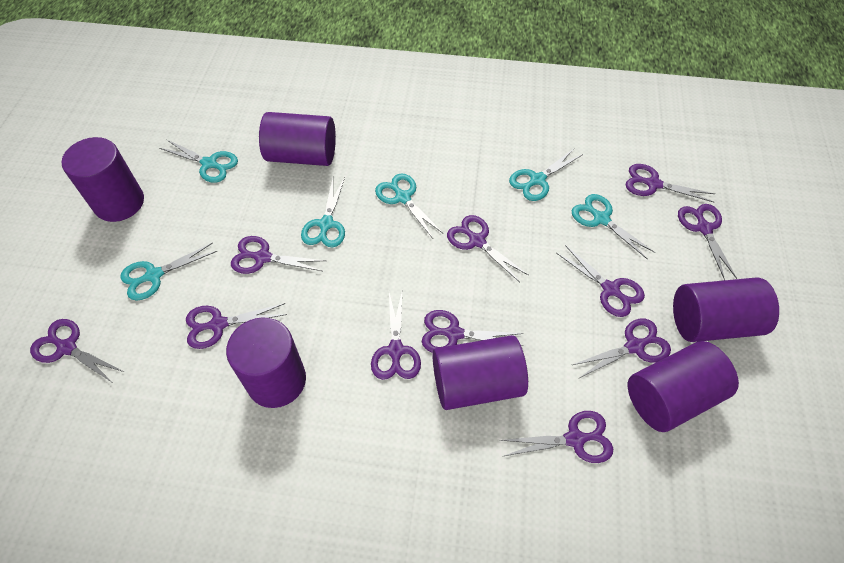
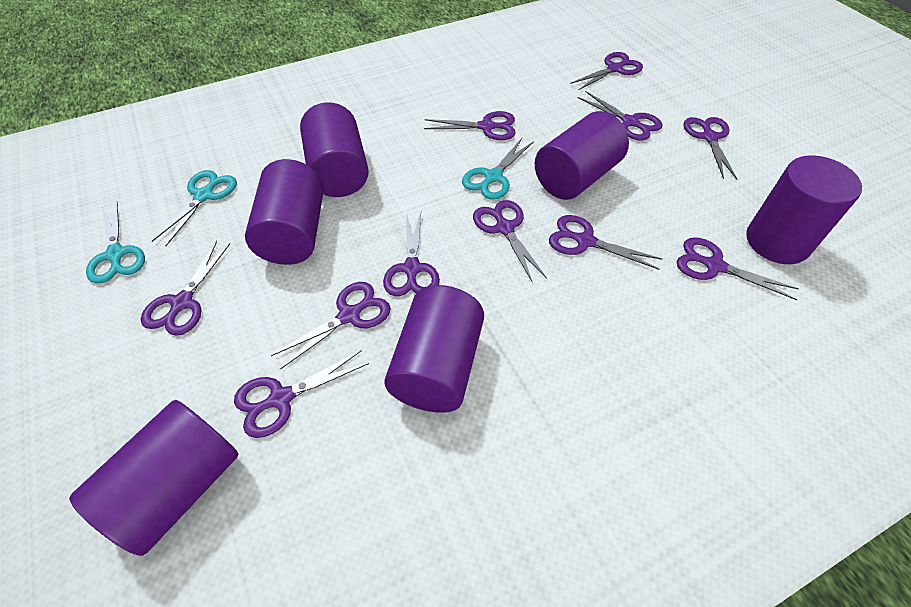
turquoise scissors: 6 -> 3

